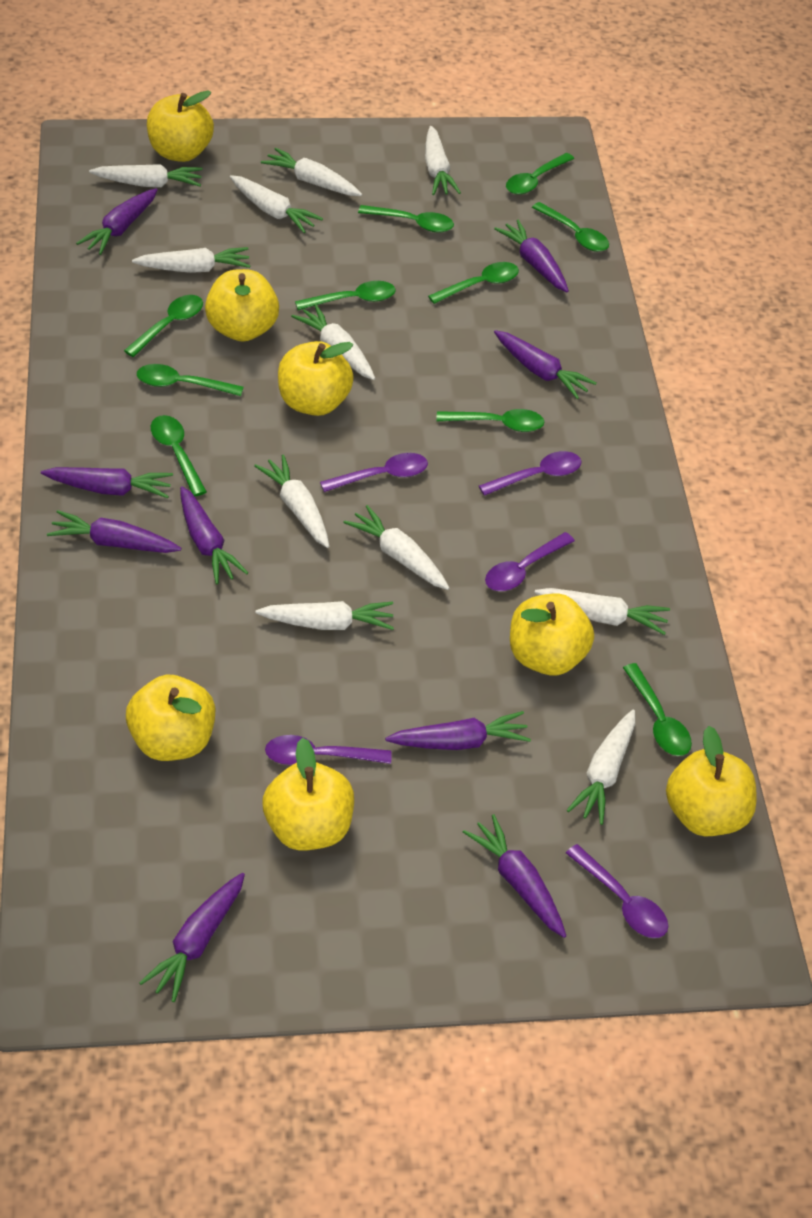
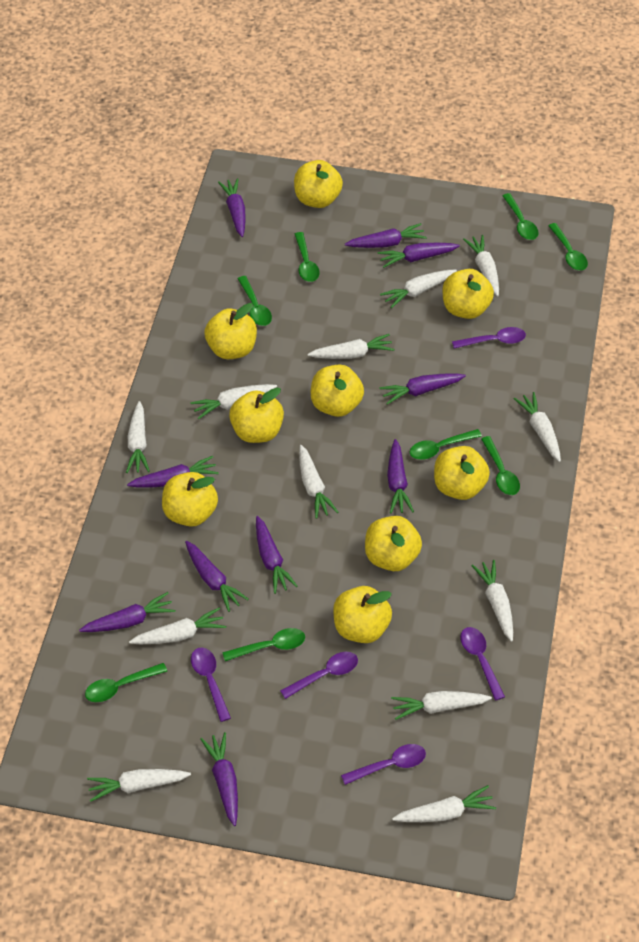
green spoon: 10 -> 8
purple carrot: 9 -> 10
white carrot: 11 -> 12
yellow apple: 7 -> 9

